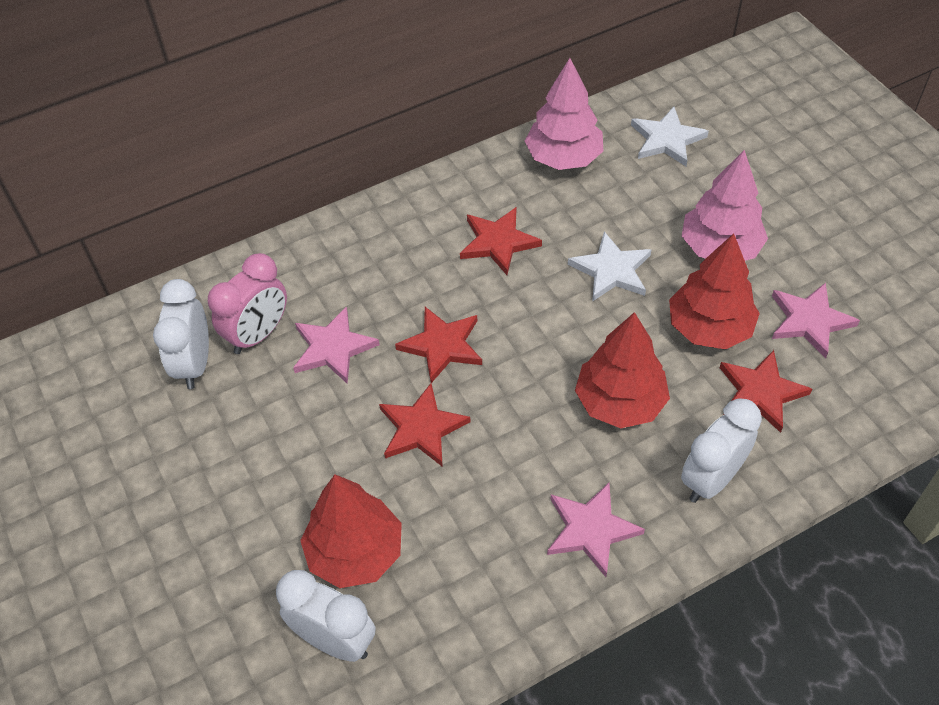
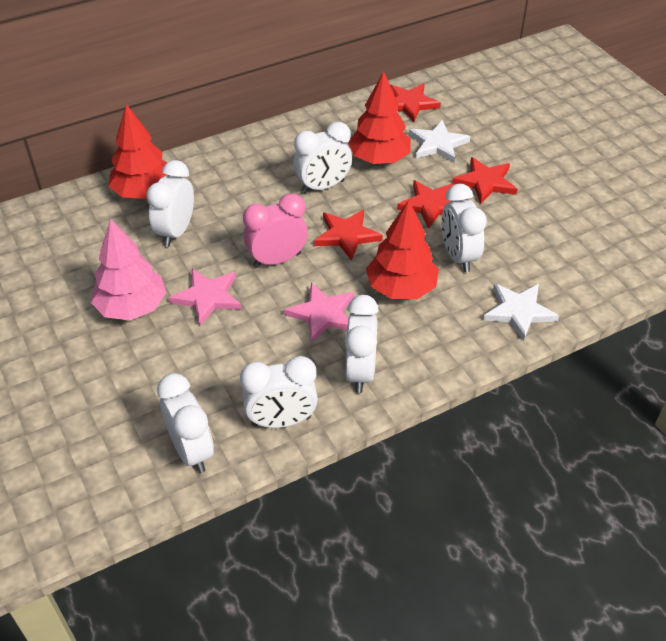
pink star: 3 -> 2
pink tree: 2 -> 1
white clock: 3 -> 6

